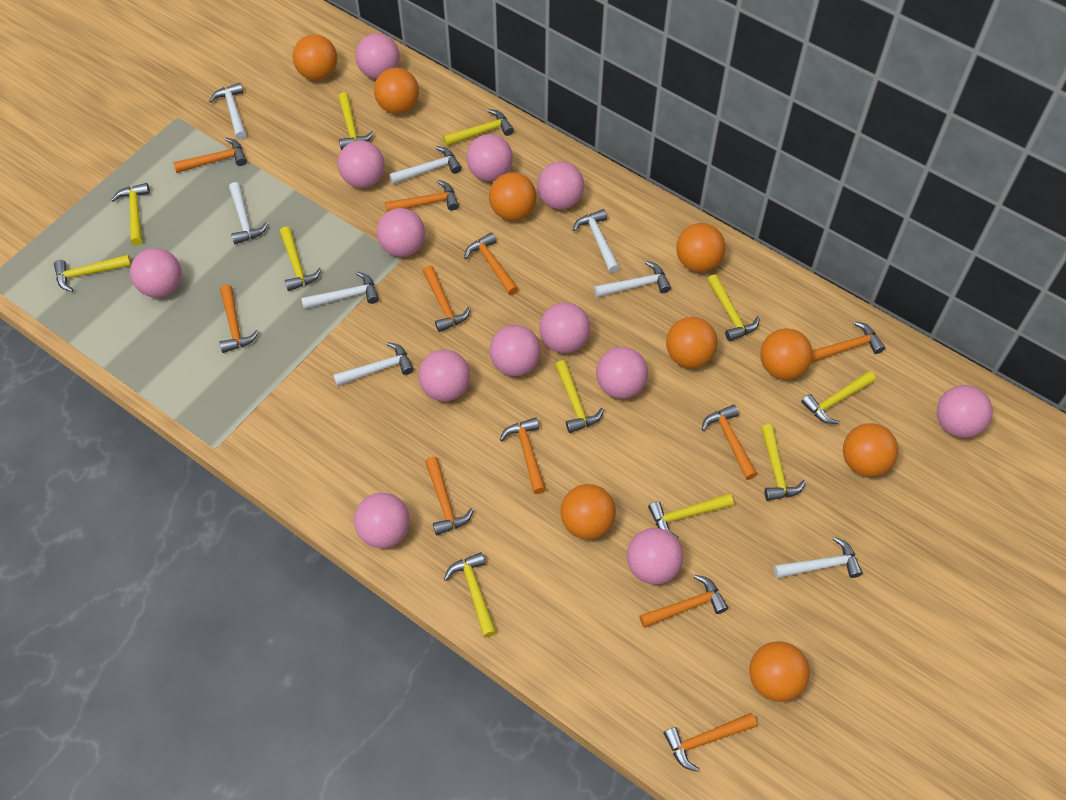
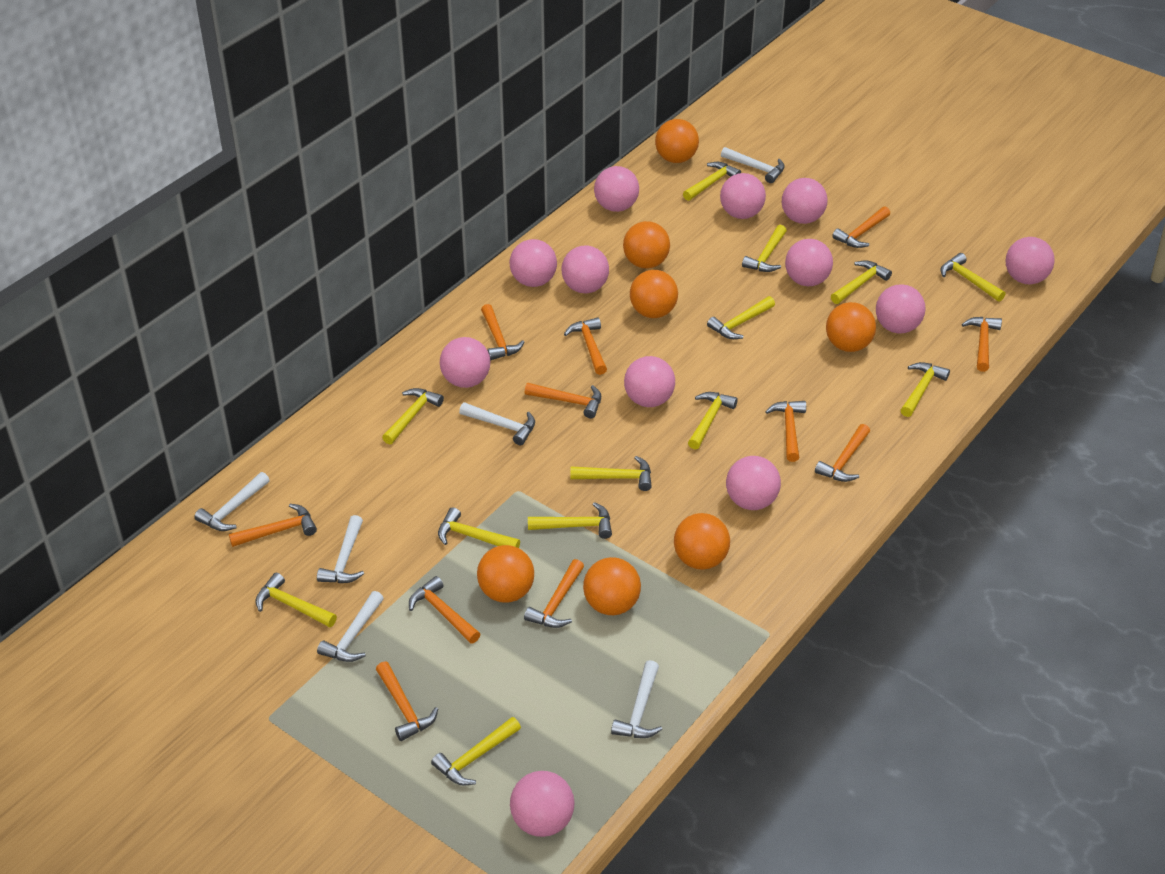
orange ball: 9 -> 7
pink ball: 13 -> 12
white hammer: 8 -> 6
yellow hammer: 11 -> 13

